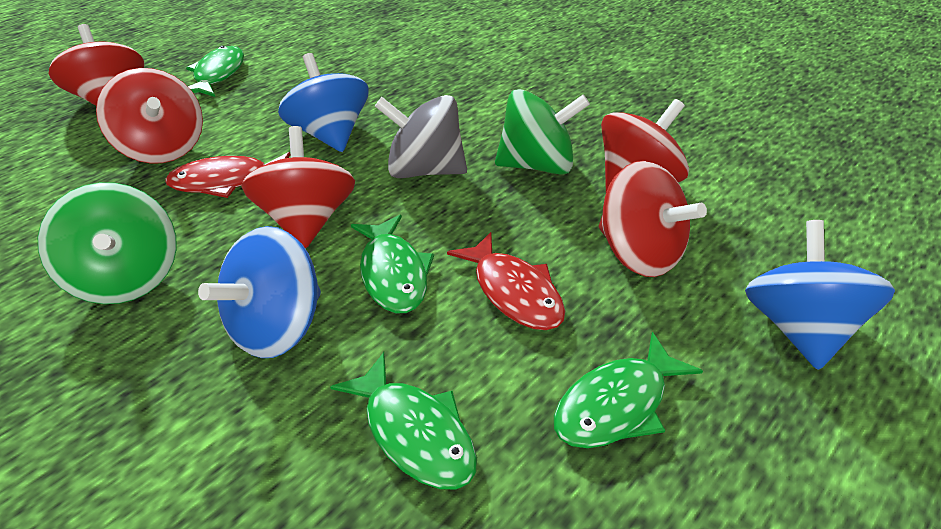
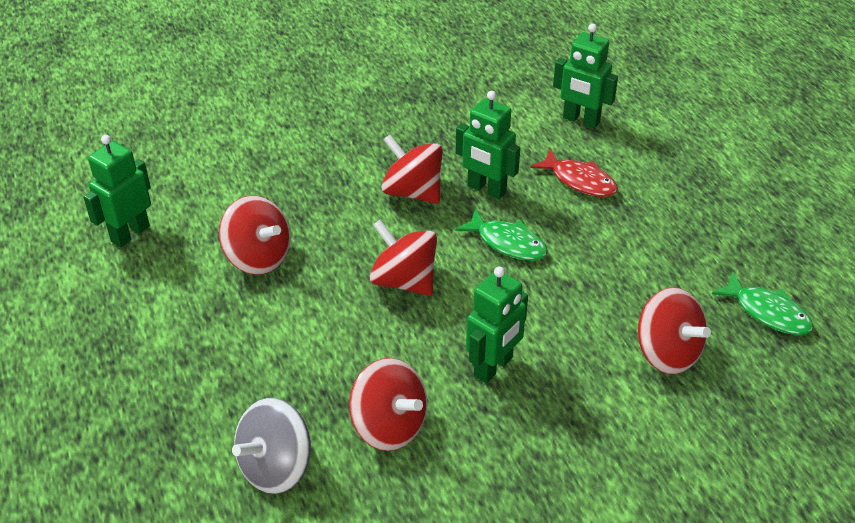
blue spinning top: 3 -> 0
green fish: 4 -> 2
green robot: 0 -> 4
green spinning top: 2 -> 0
red fish: 2 -> 1

